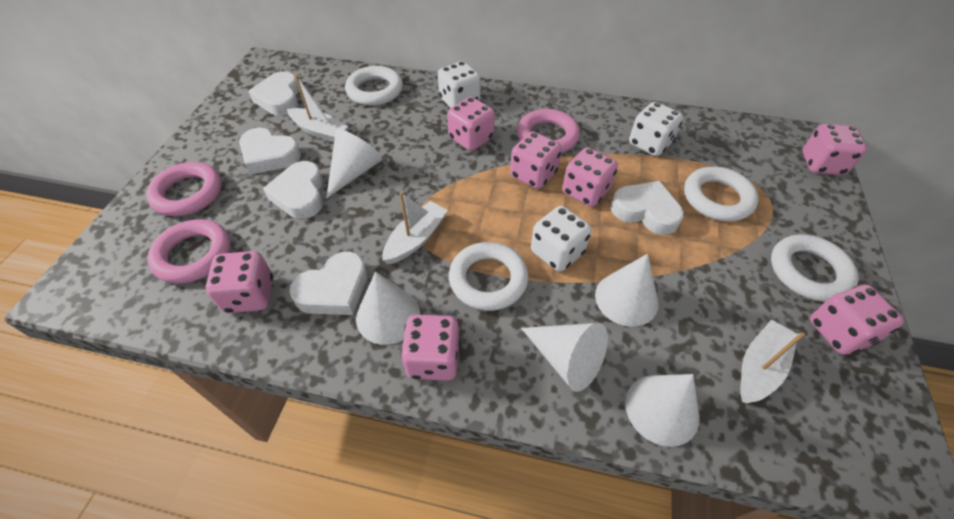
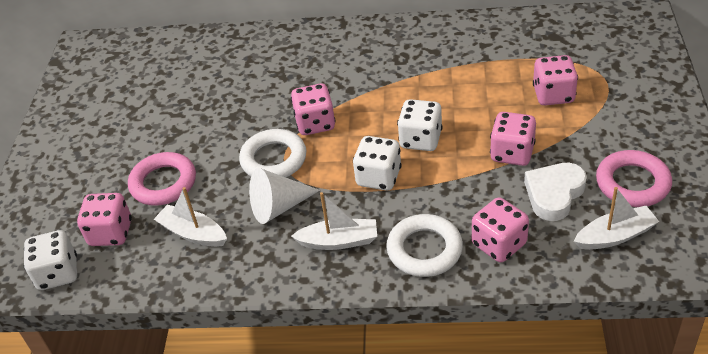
pink dice: 7 -> 5
pink ring: 3 -> 2
white cone: 5 -> 1
white heart: 5 -> 1
white ring: 4 -> 2

